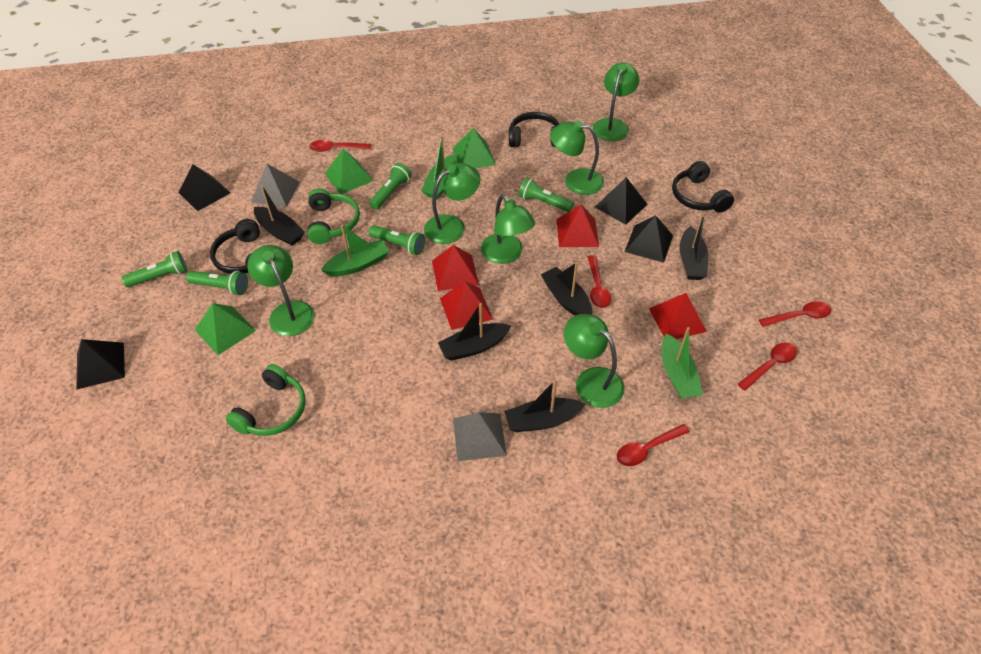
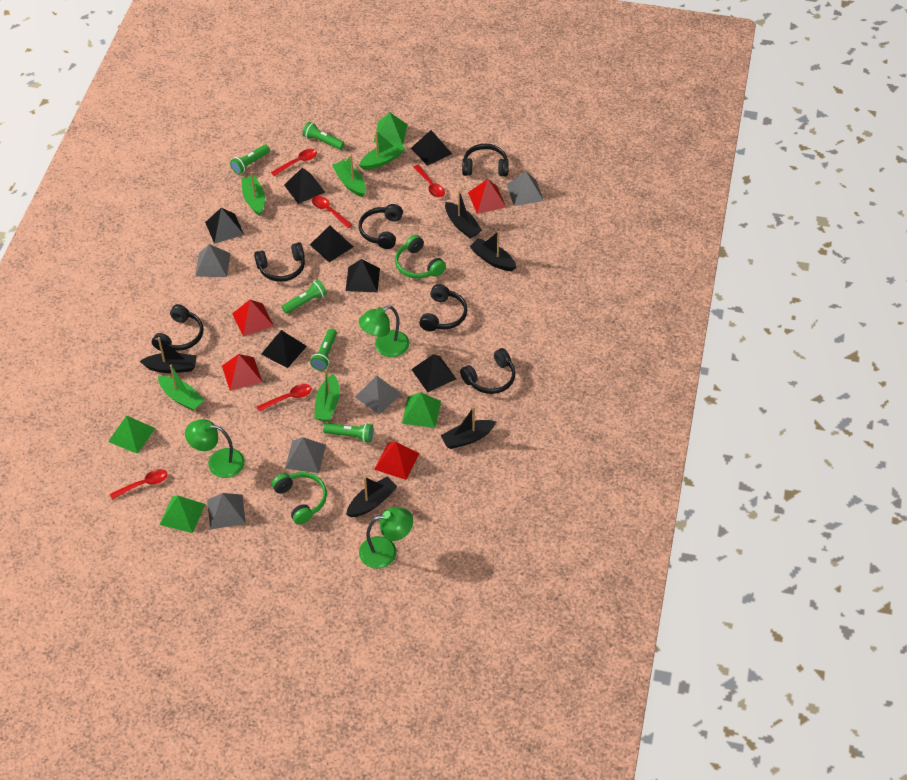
black headphones: 3 -> 6
black pyramid: 4 -> 7
green boat: 3 -> 5
green lamp: 6 -> 3
green pyramid: 3 -> 4
grey pyramid: 2 -> 5

